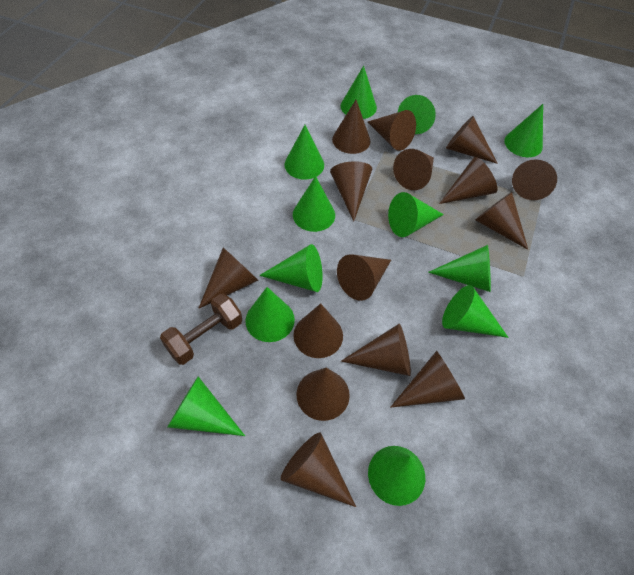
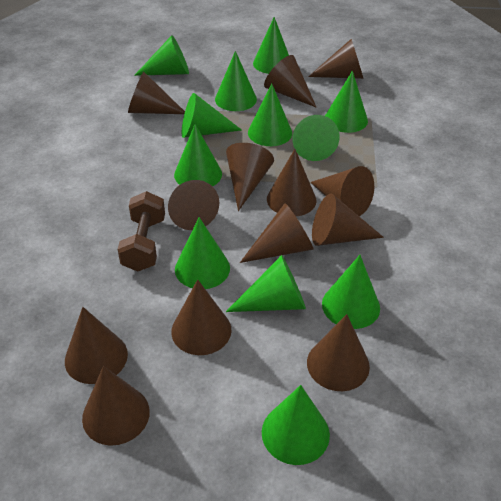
brown cone: 15 -> 13

